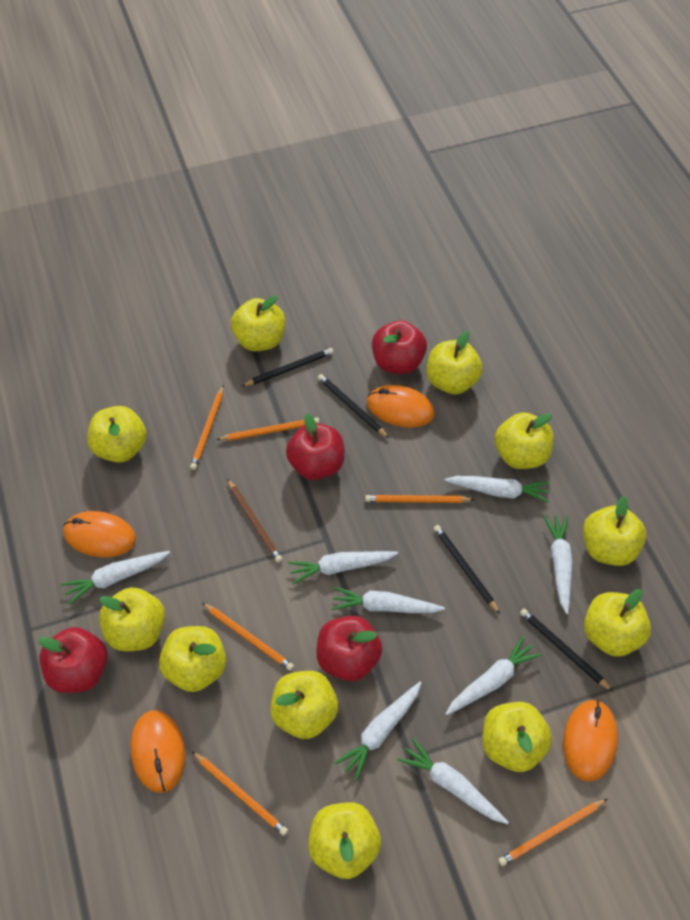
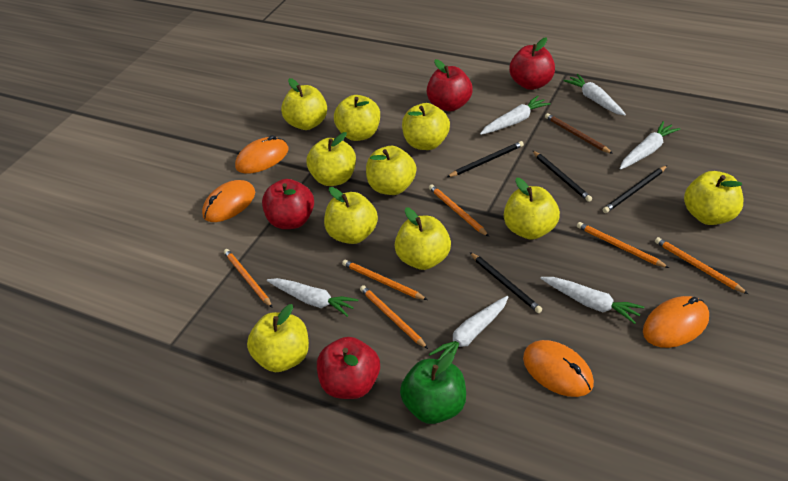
green apple: 0 -> 1
white carrot: 8 -> 6
yellow apple: 11 -> 10

